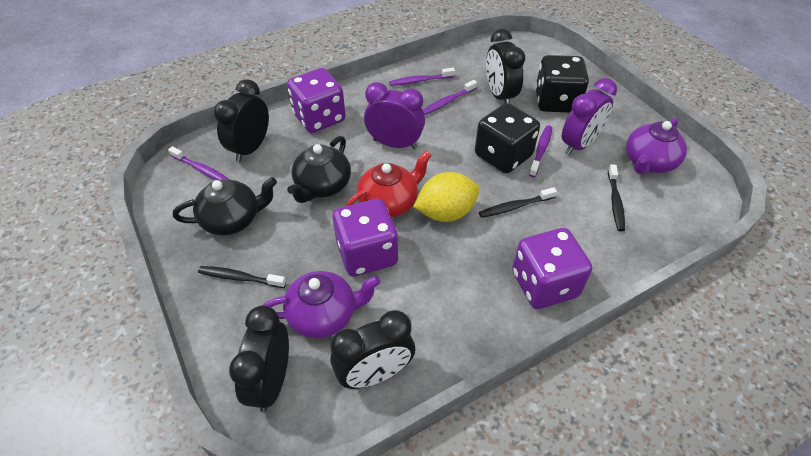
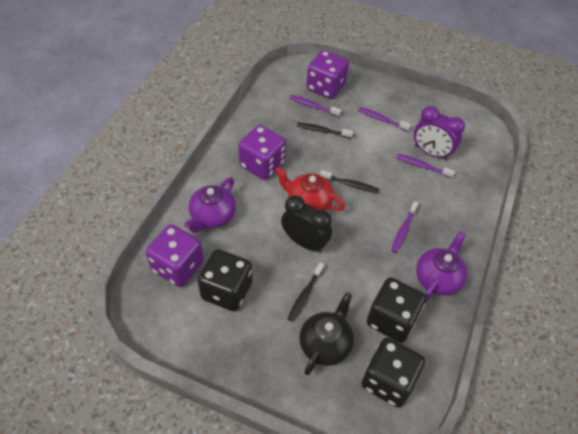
black clock: 4 -> 1
black dice: 2 -> 3
black teapot: 2 -> 1
purple clock: 2 -> 1
yellow lemon: 1 -> 0

